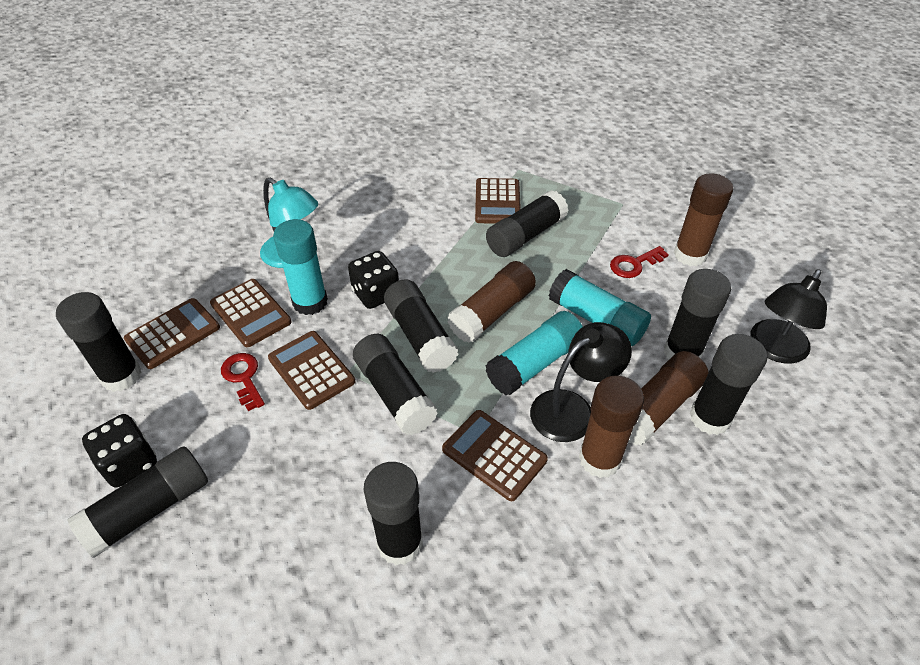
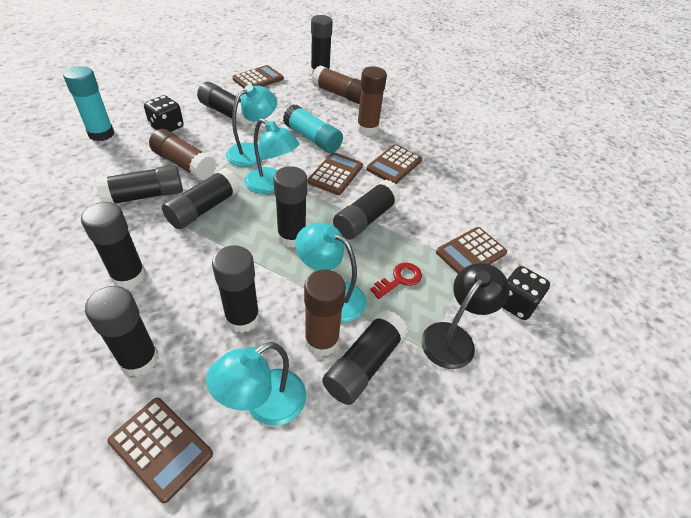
black glue stick: 8 -> 10
black lamp: 2 -> 1
red key: 2 -> 1
turquoise glue stick: 3 -> 2
turquoise lamp: 1 -> 4

